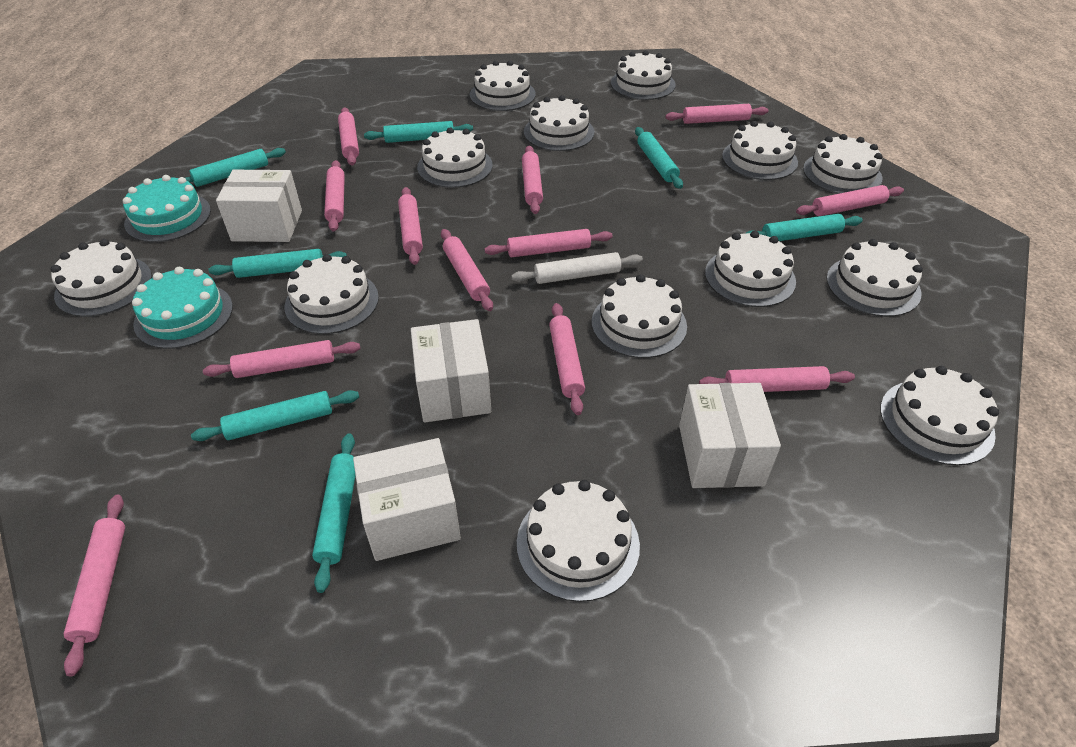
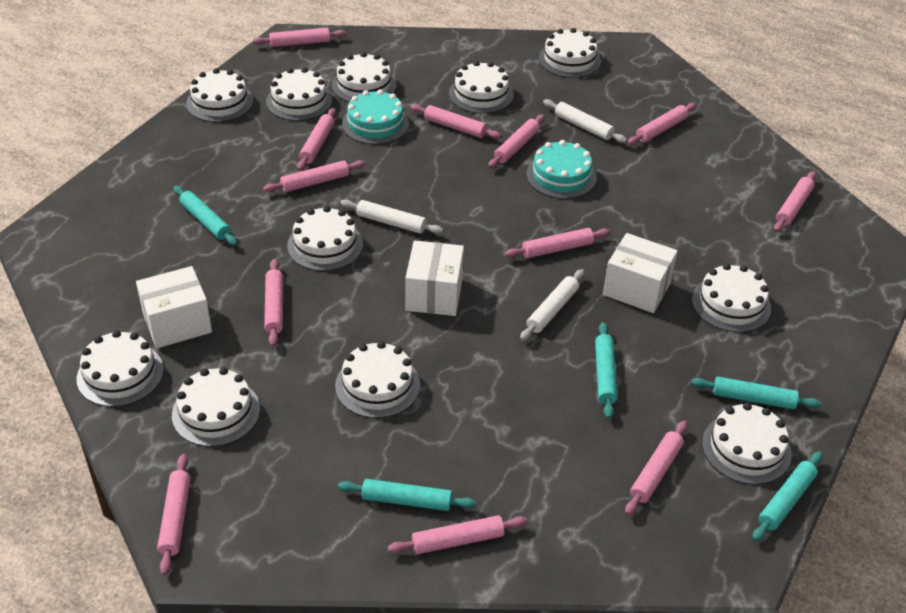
turquoise rolling pin: 7 -> 5
white box: 4 -> 3
white cake: 13 -> 11
white rolling pin: 1 -> 3

